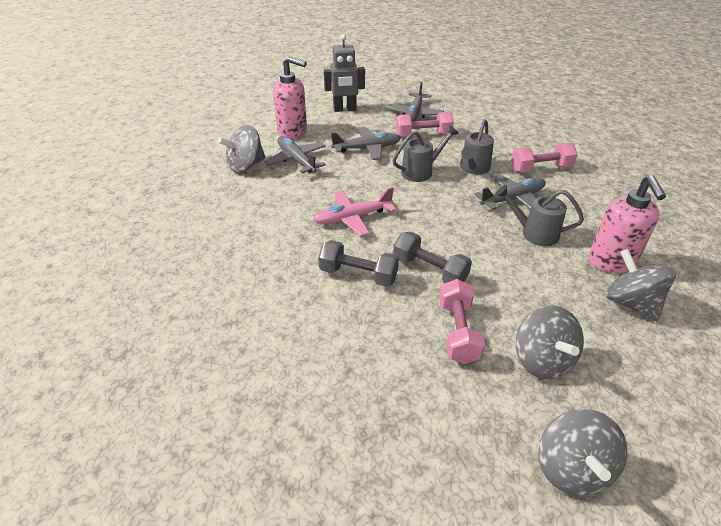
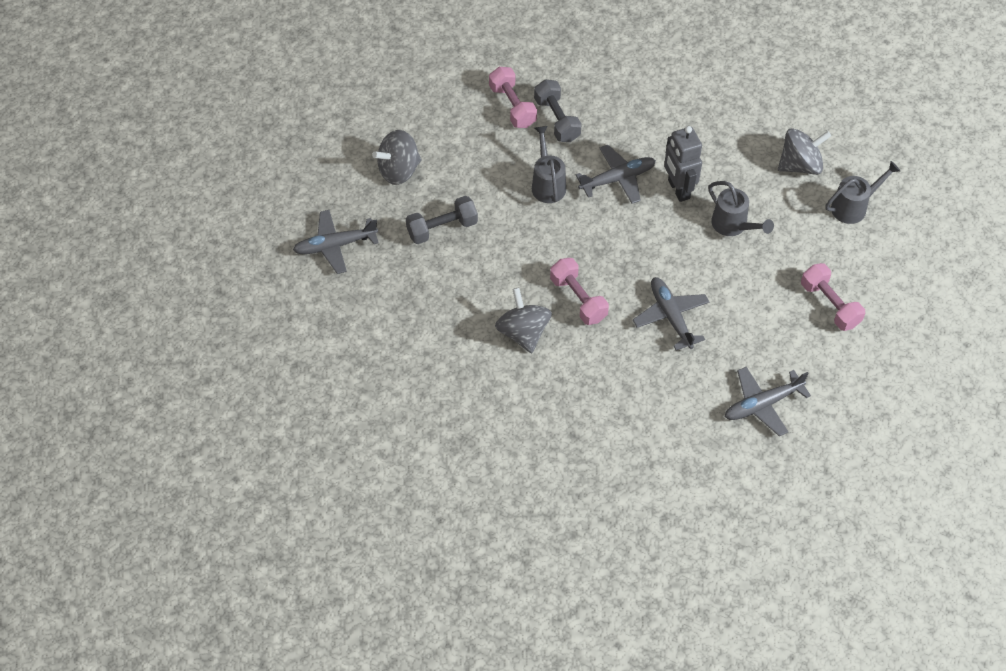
grey spinning top: 4 -> 3
pink plane: 1 -> 0
pink soap dispenser: 2 -> 0

